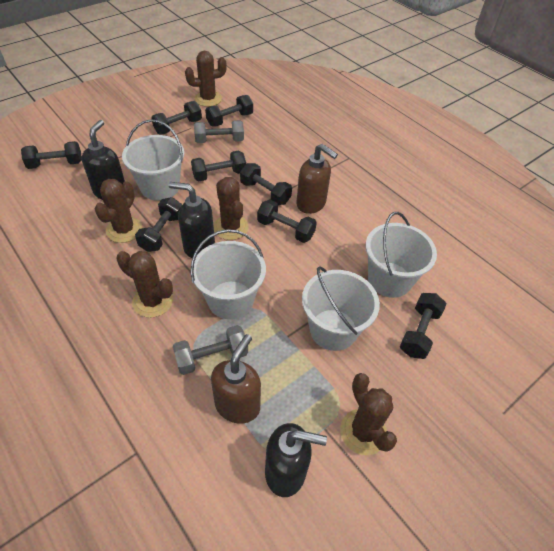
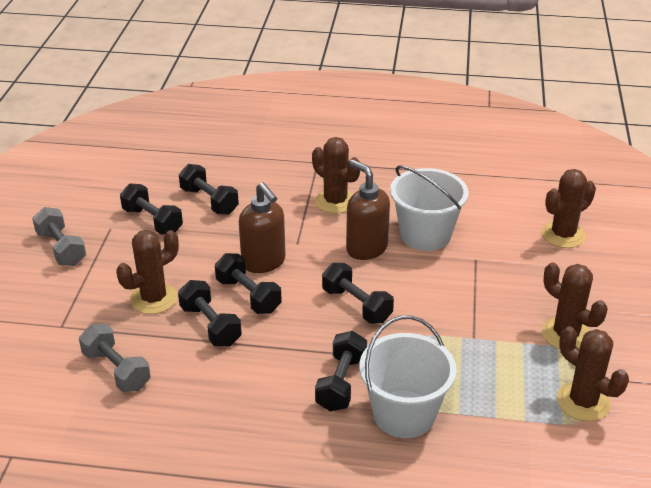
black dumbbell: 8 -> 6
black soap dispenser: 3 -> 0
white bucket: 4 -> 2

